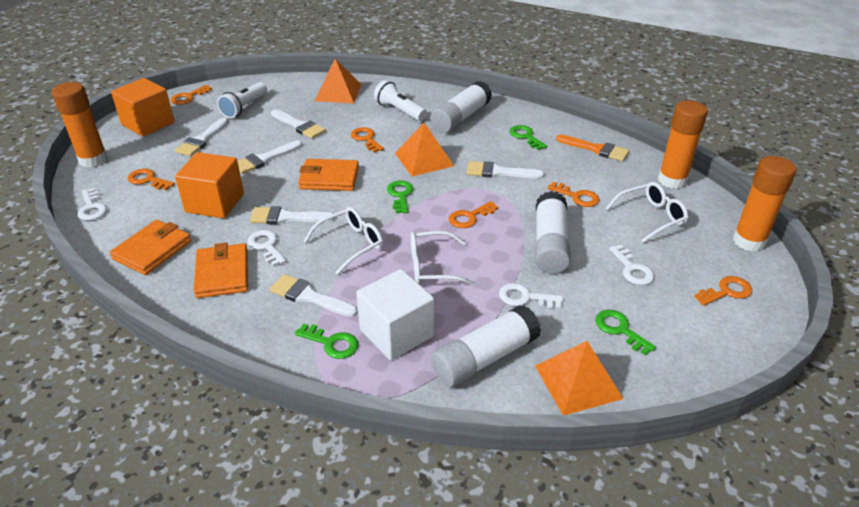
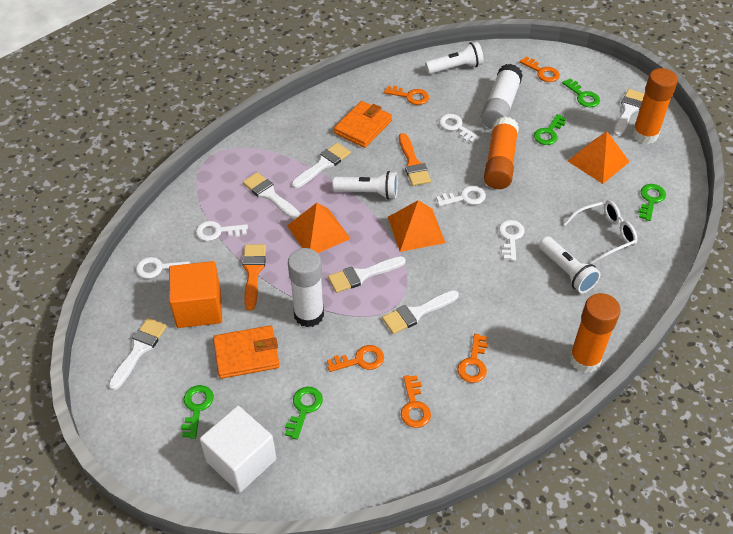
green key: 4 -> 5
orange brush: 1 -> 2
orange cube: 2 -> 1
orange key: 6 -> 5
orange wallet: 3 -> 2
white flashlight: 2 -> 3
white glasses: 3 -> 1
white glue stick: 3 -> 2
white key: 4 -> 5

